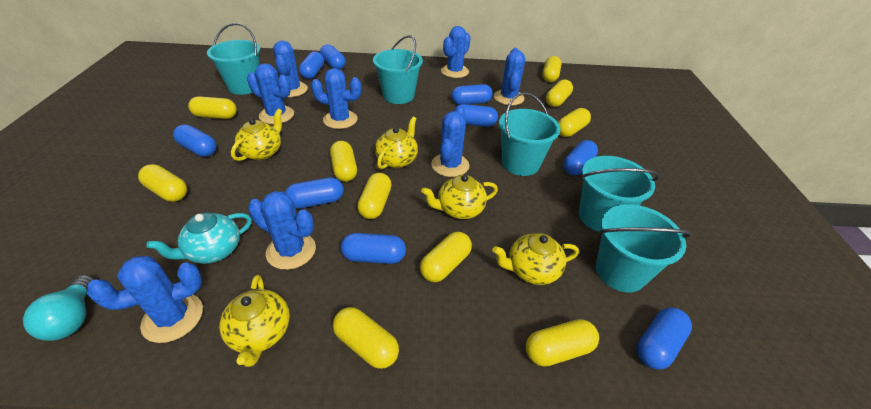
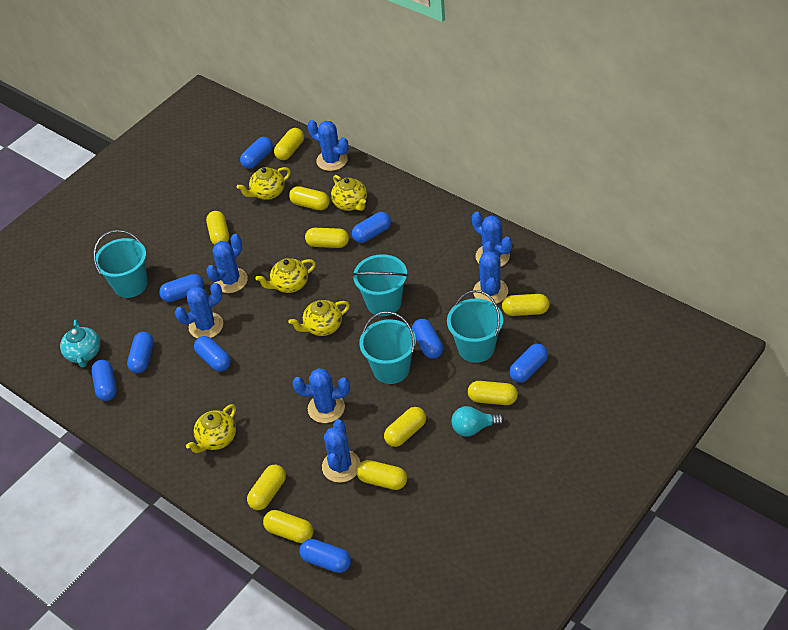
blue cactus: 8 -> 7
turquoise bucket: 5 -> 4

